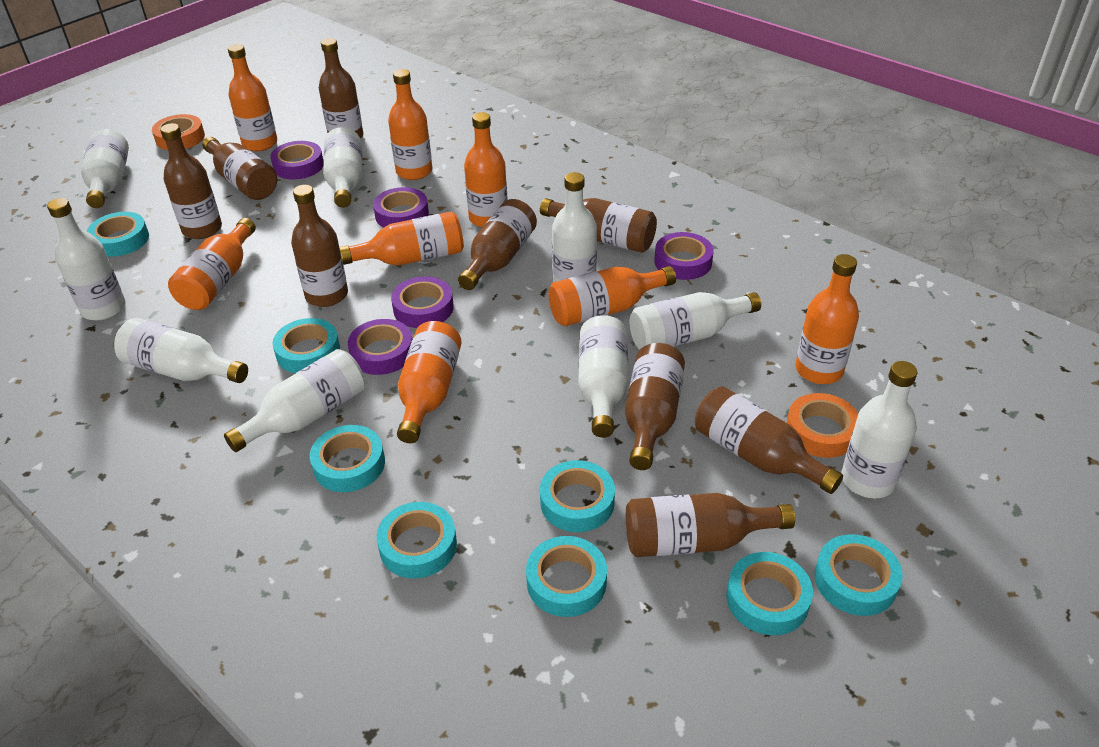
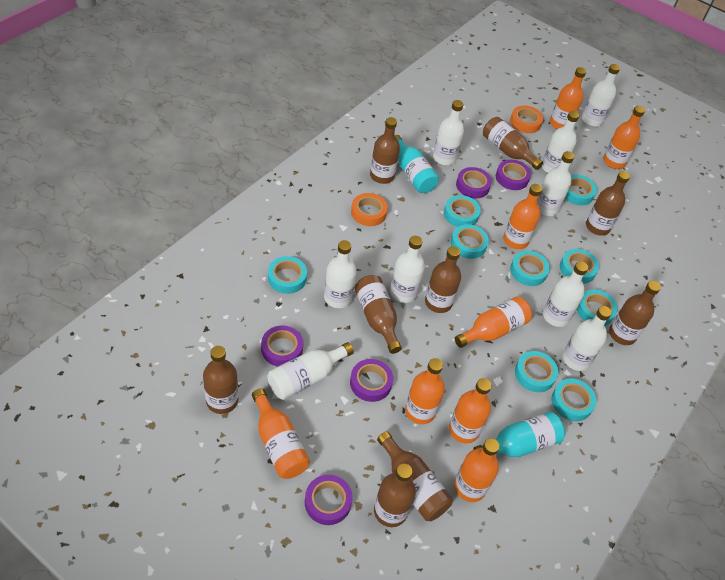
turquoise bottle: 0 -> 2
turquoise tape: 8 -> 9

